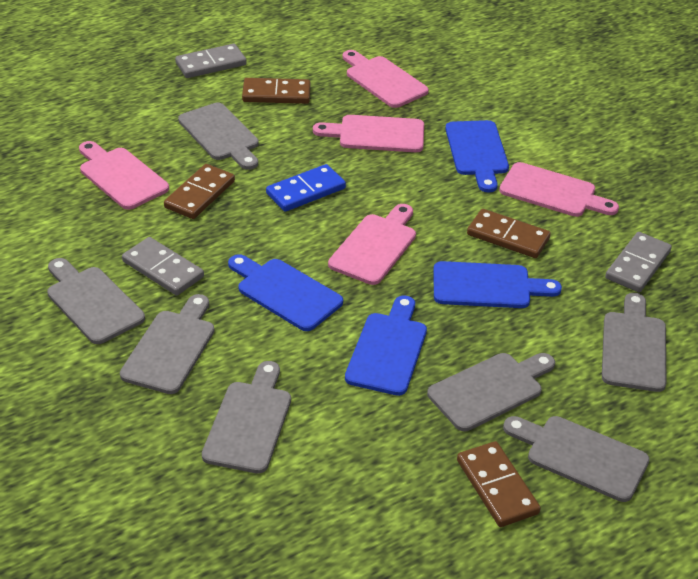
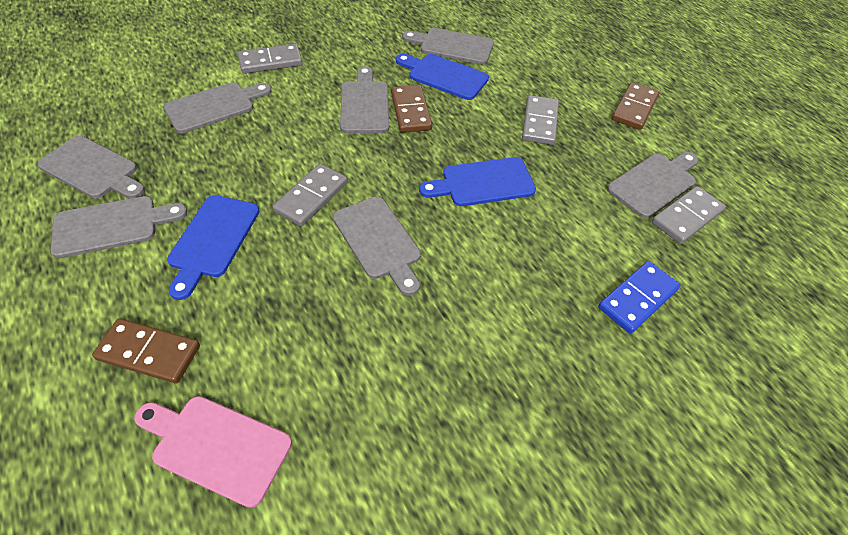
blue cutting board: 4 -> 3
brown domino: 4 -> 3
grey domino: 3 -> 4
pink cutting board: 5 -> 1

